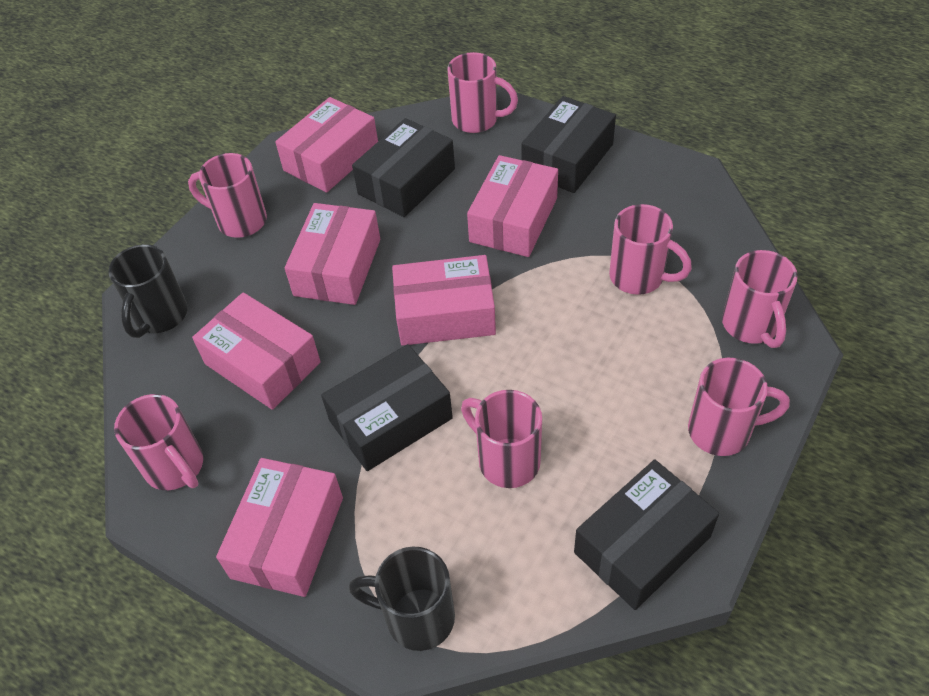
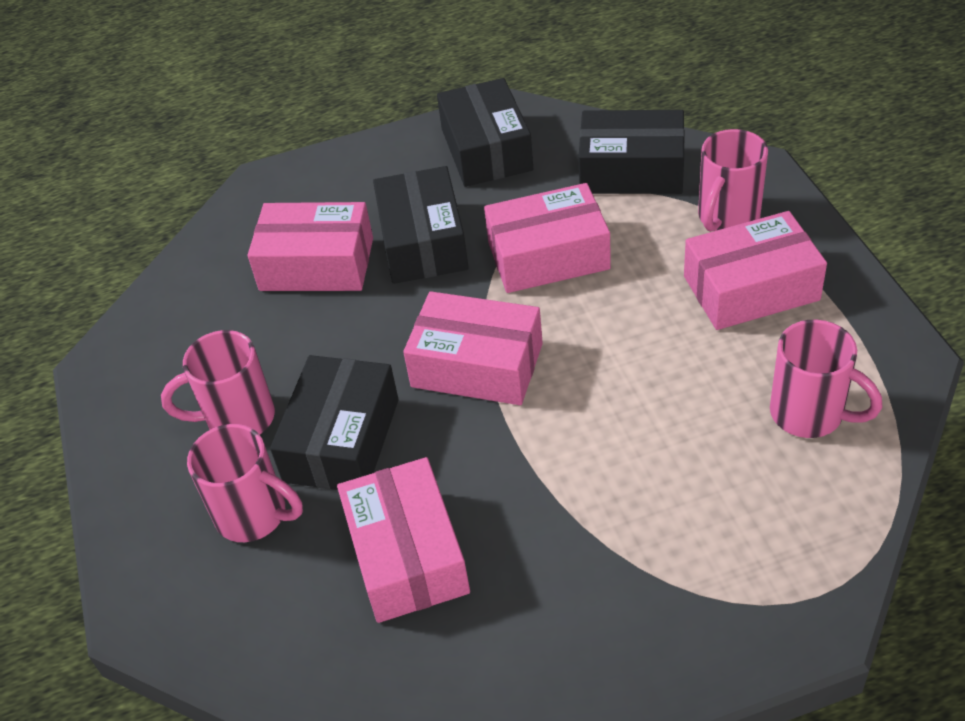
black mug: 2 -> 0
pink box: 6 -> 5
pink mug: 7 -> 4

